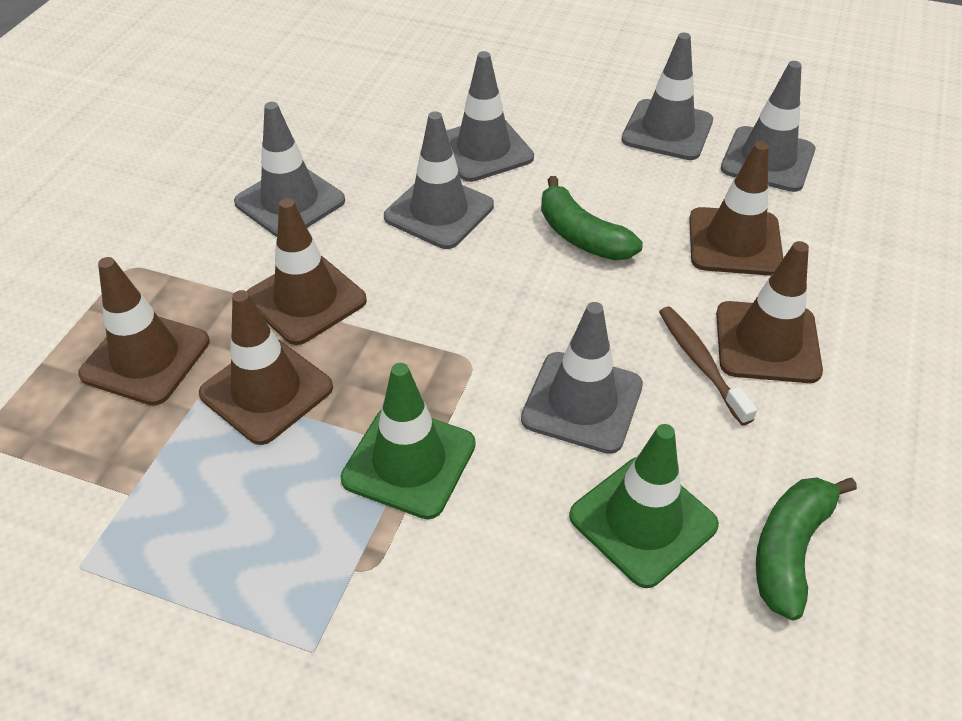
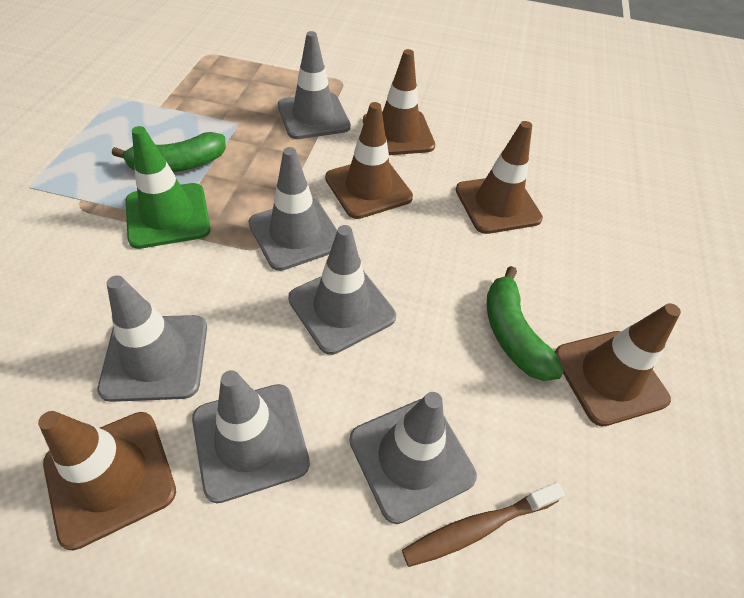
green traffic cone: 2 -> 1

